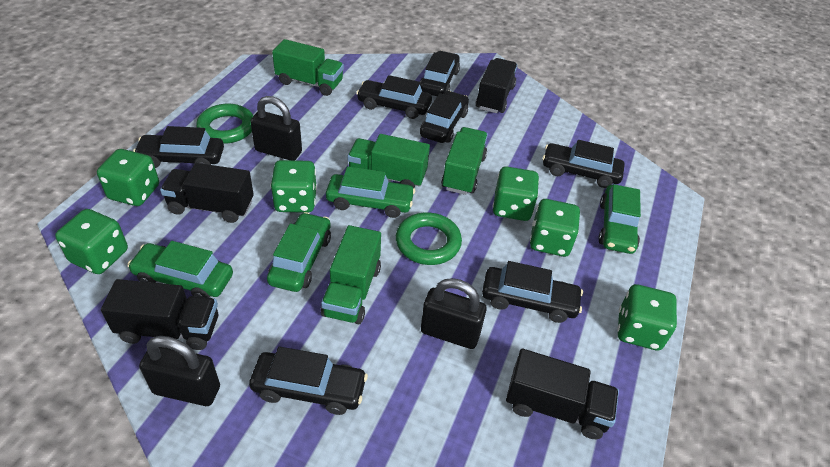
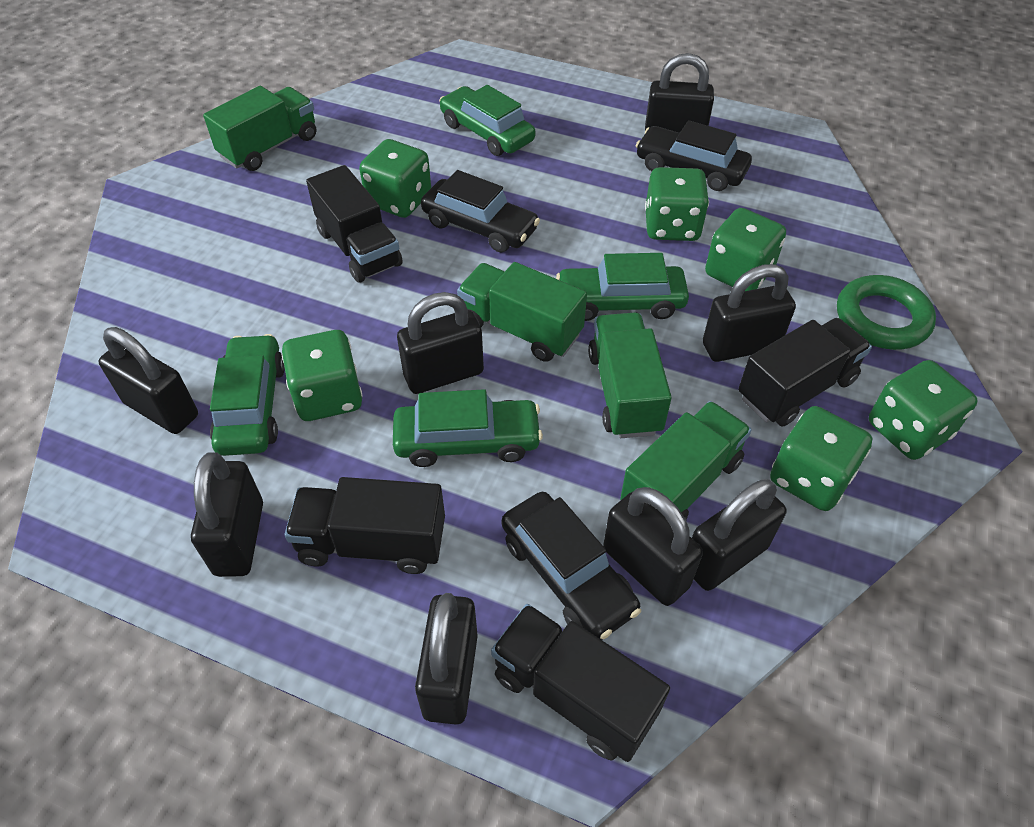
black car: 7 -> 3
black padlock: 3 -> 8
green ring: 2 -> 1

